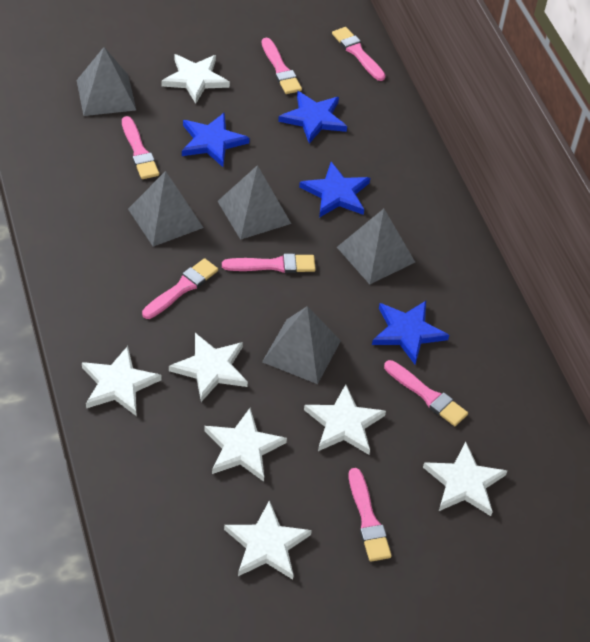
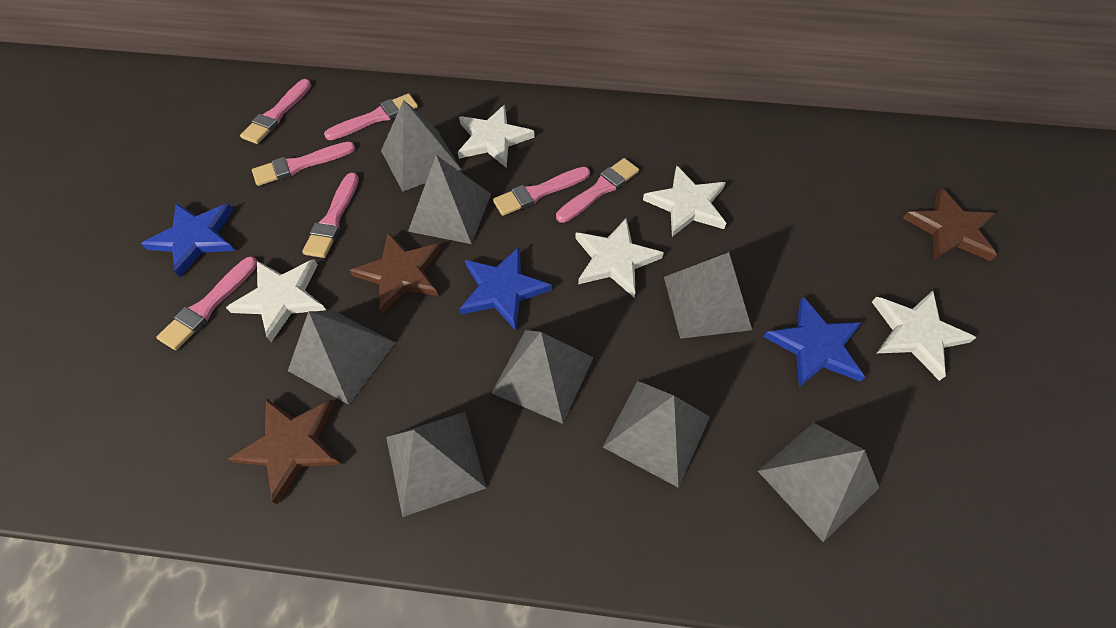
blue star: 4 -> 3
brown star: 0 -> 3
grey pyramid: 5 -> 8
white star: 7 -> 5

